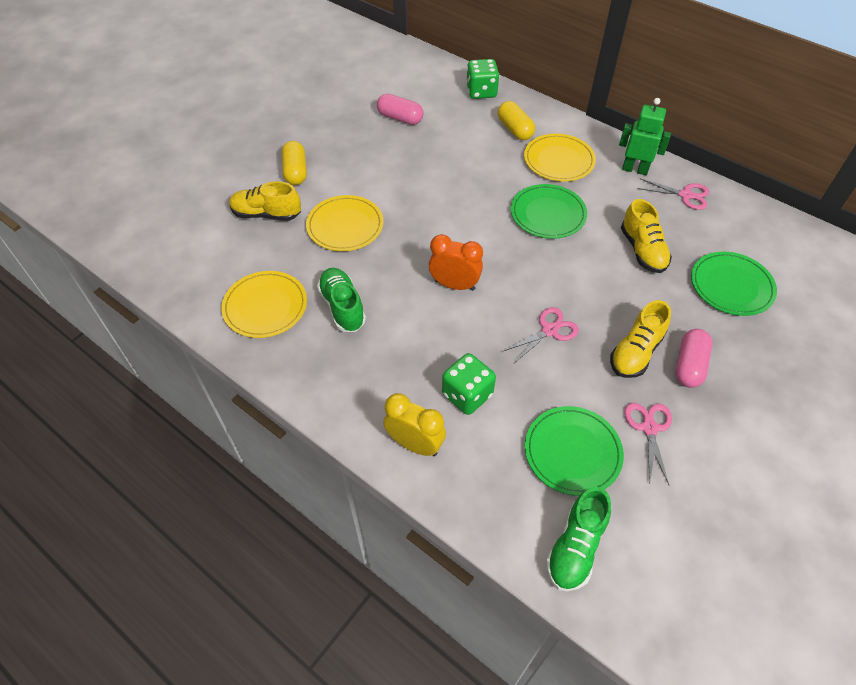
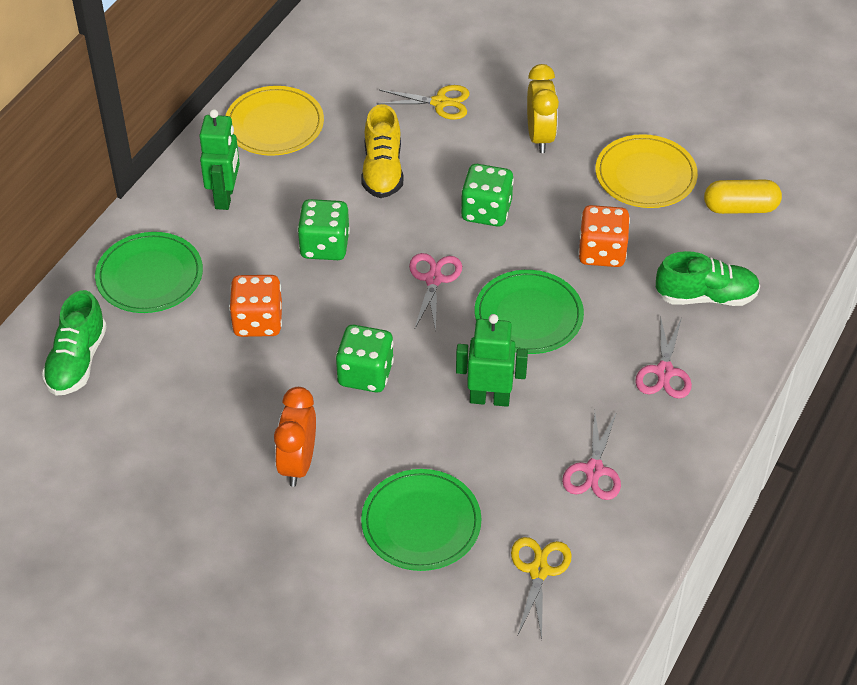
green dice: 2 -> 3
green robot: 1 -> 2
orange dice: 0 -> 2
pink capsule: 2 -> 0
yellow capsule: 2 -> 1
yellow plate: 3 -> 2
yellow scissors: 0 -> 2
yellow shoe: 3 -> 1

